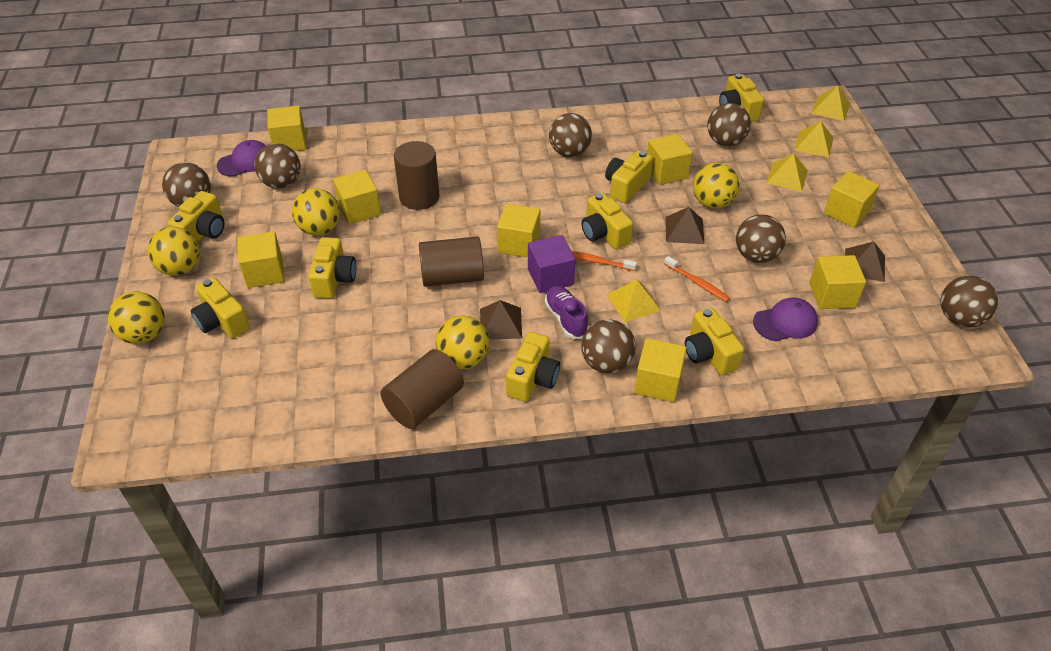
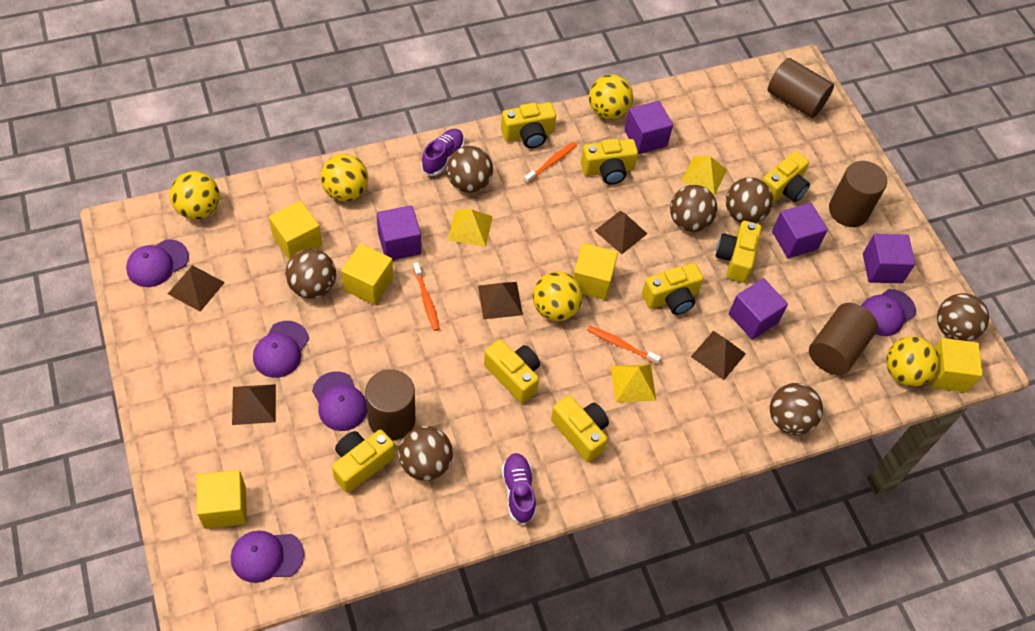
brown cylinder: 3 -> 4
brown pyramid: 3 -> 5
orange toothbrush: 2 -> 3
purple cap: 2 -> 5
purple cube: 1 -> 5
purple shoe: 1 -> 2
yellow cube: 8 -> 5
yellow pyramid: 4 -> 3

